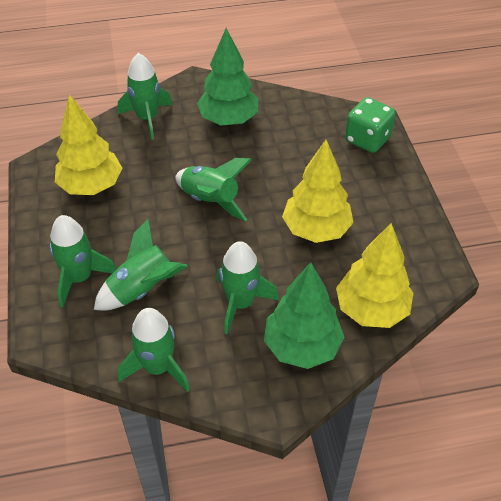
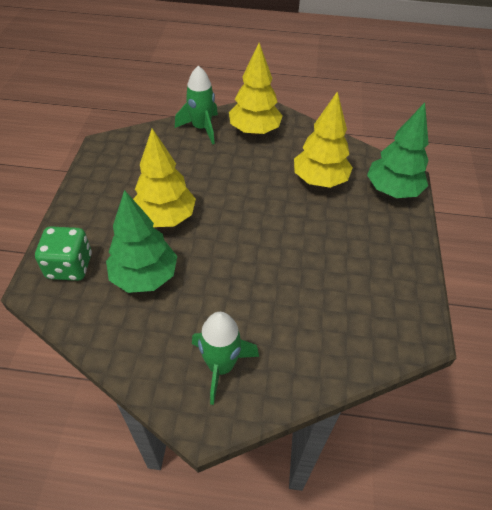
green rocket: 6 -> 2

